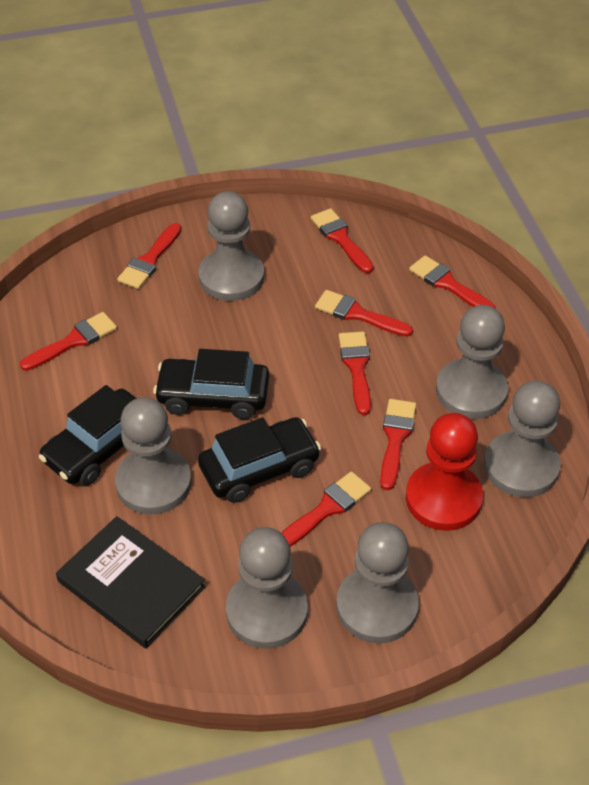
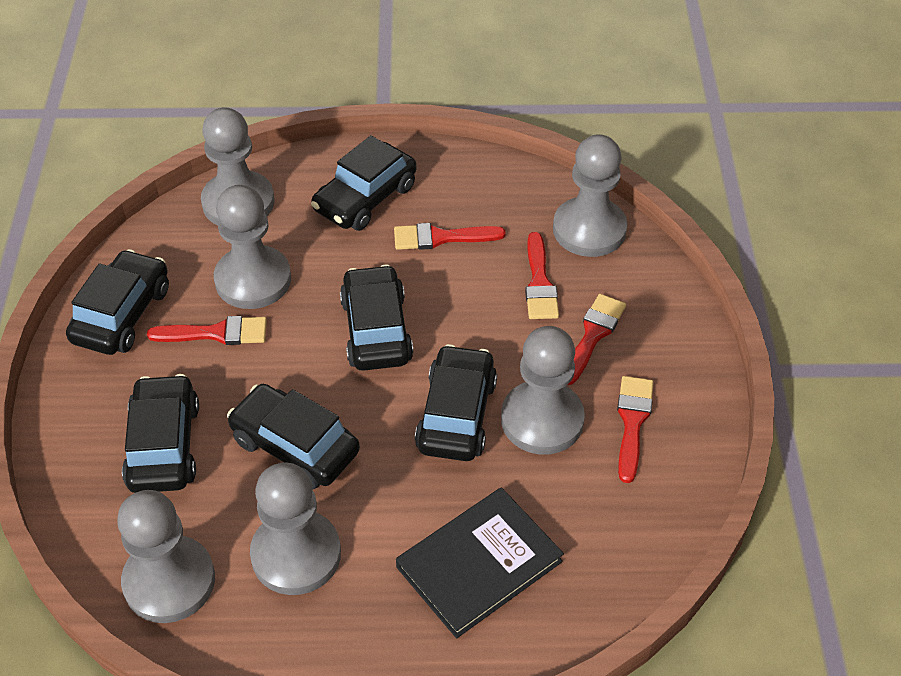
black car: 3 -> 6
red brush: 8 -> 5
red pawn: 1 -> 0

